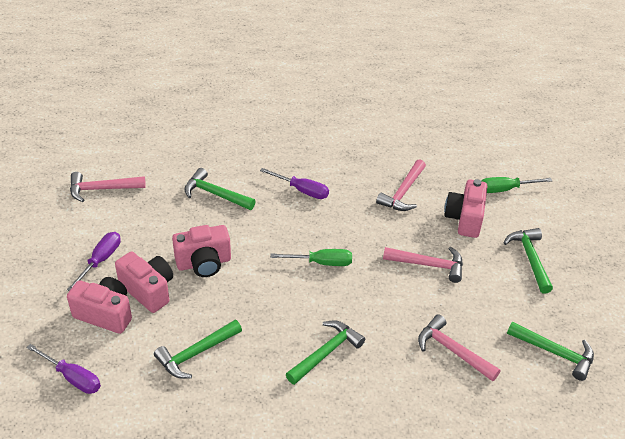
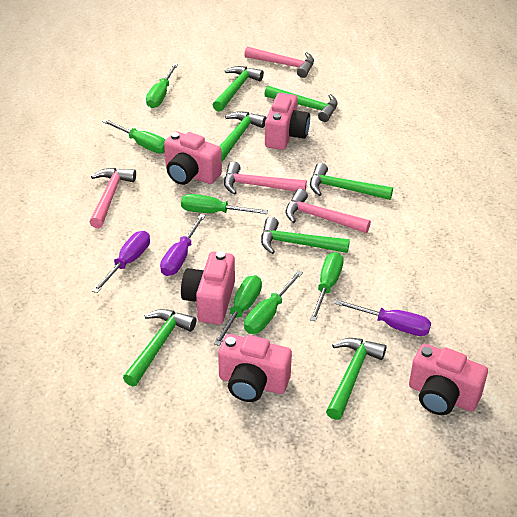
green hammer: 5 -> 7
green screwdriver: 2 -> 6
pink camera: 4 -> 5

